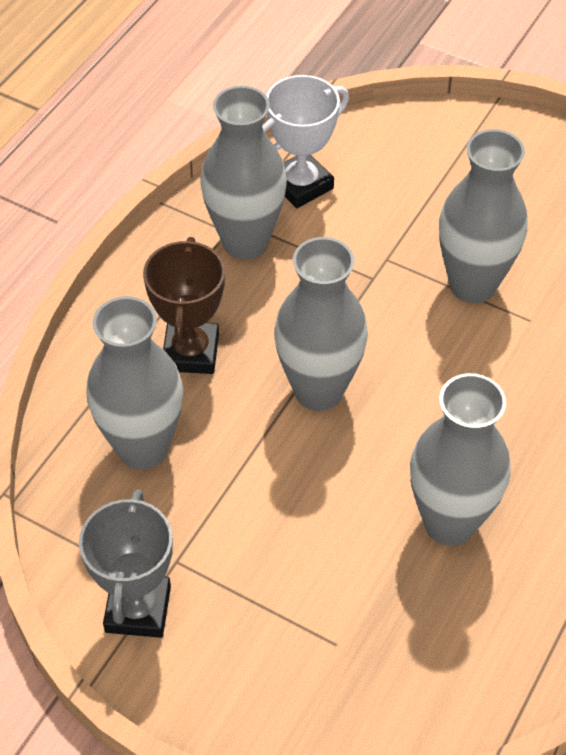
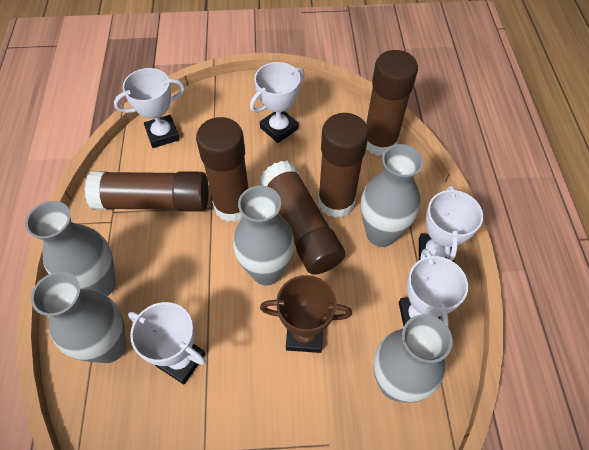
brown glue stick: 0 -> 5
grey trophy: 1 -> 0
white trophy: 1 -> 5

